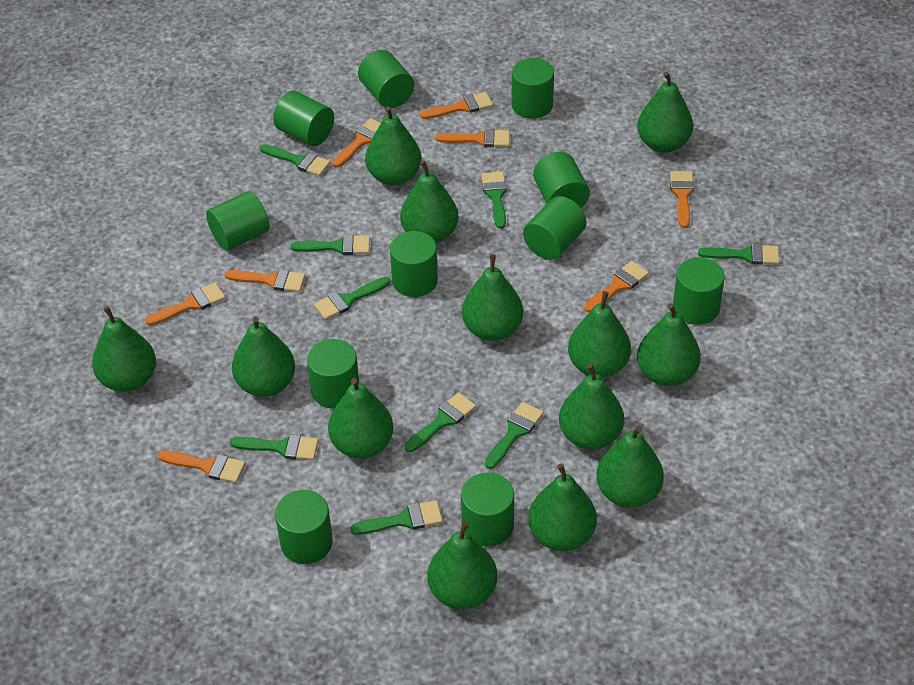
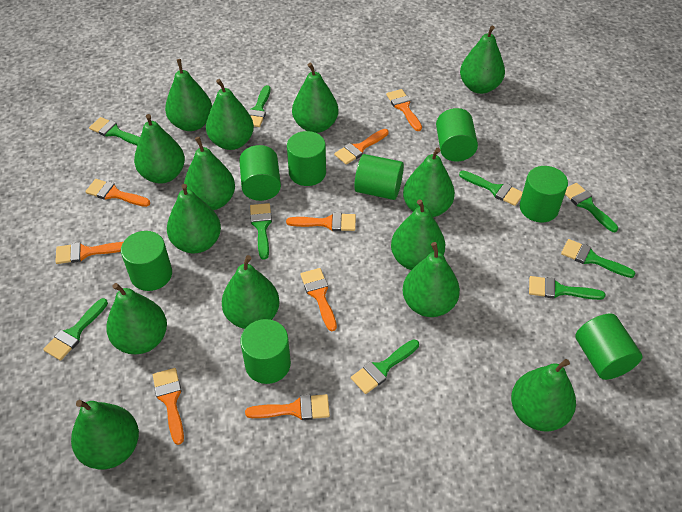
green cylinder: 11 -> 8
green pear: 13 -> 14

